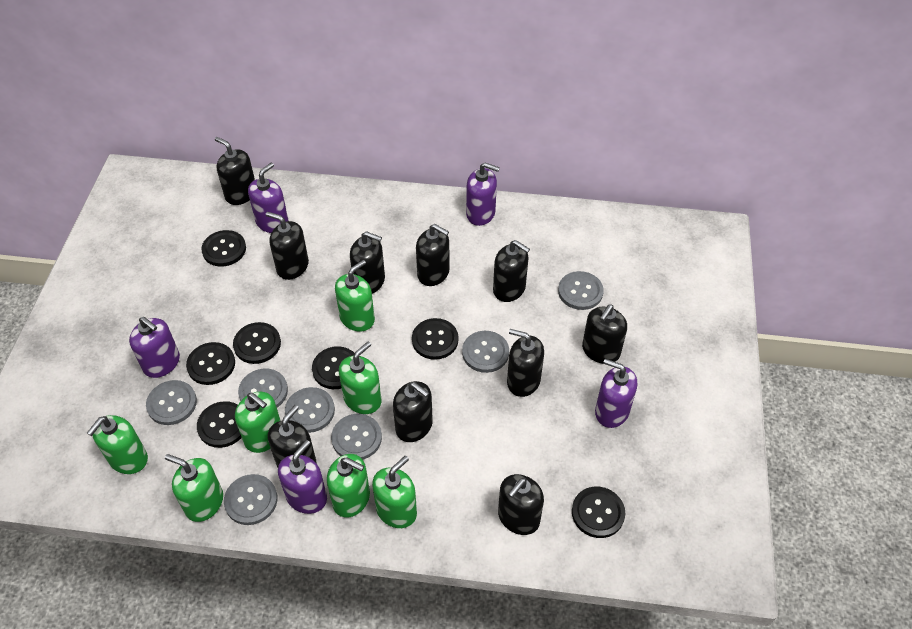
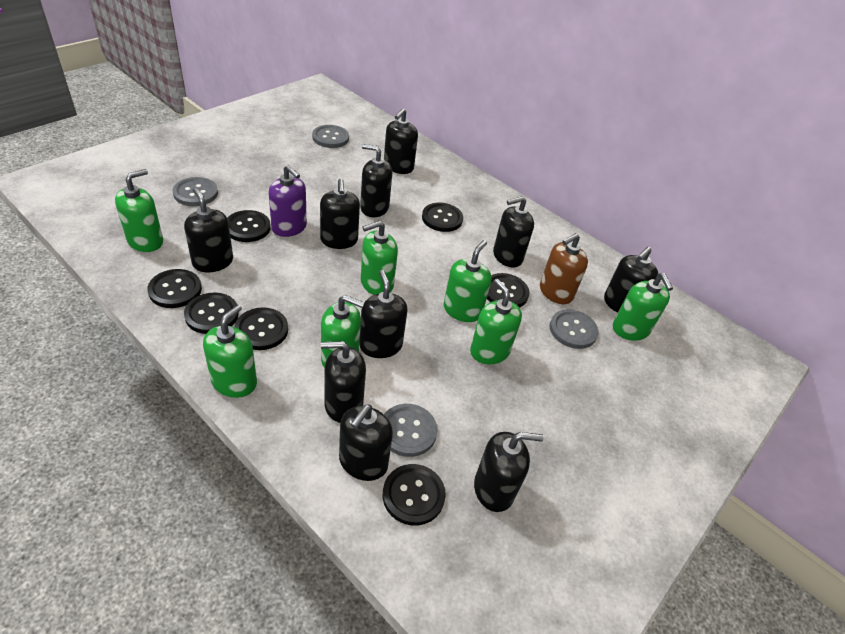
brown soap dispenser: 0 -> 1
grey button: 7 -> 4
purple soap dispenser: 5 -> 1

